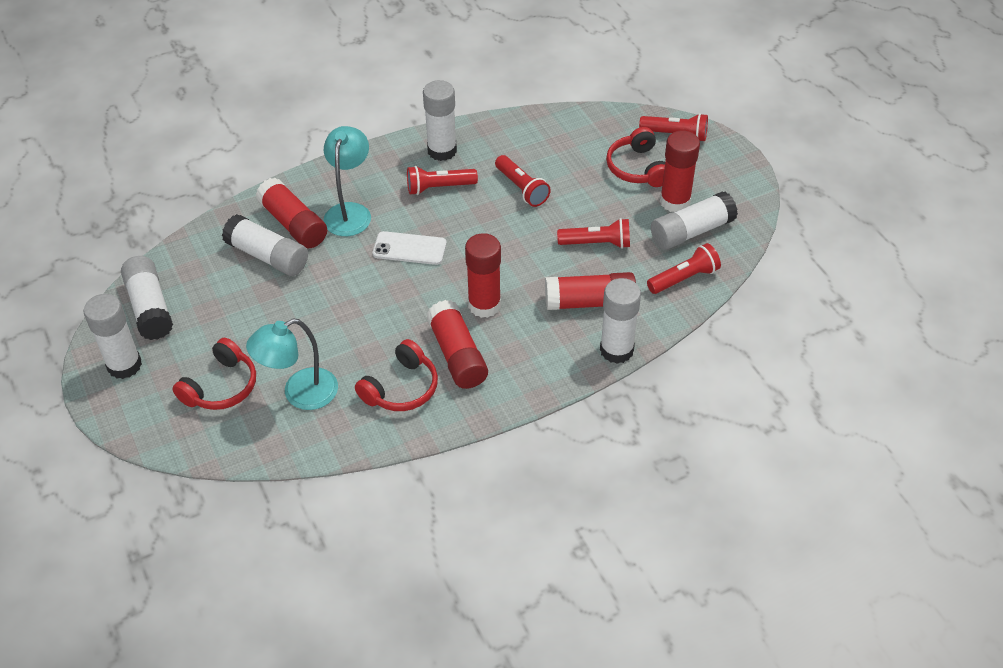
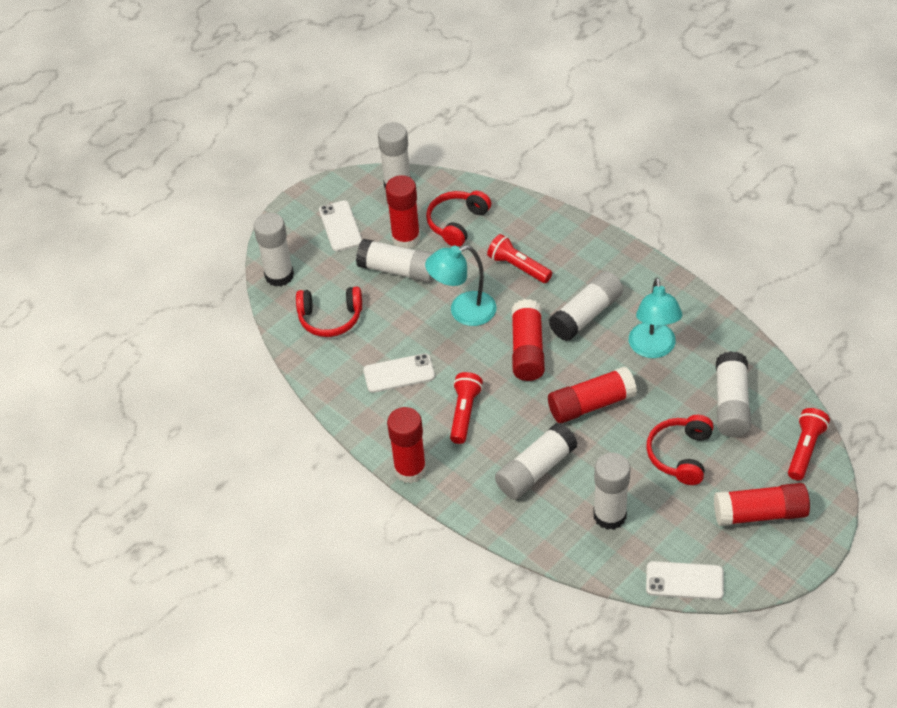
red flashlight: 5 -> 3
white glue stick: 6 -> 7
white phone: 1 -> 3

